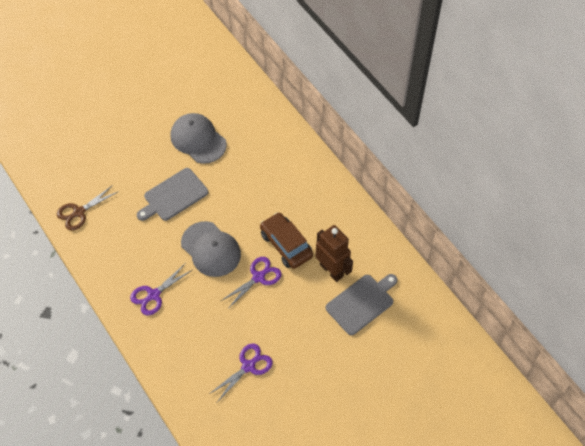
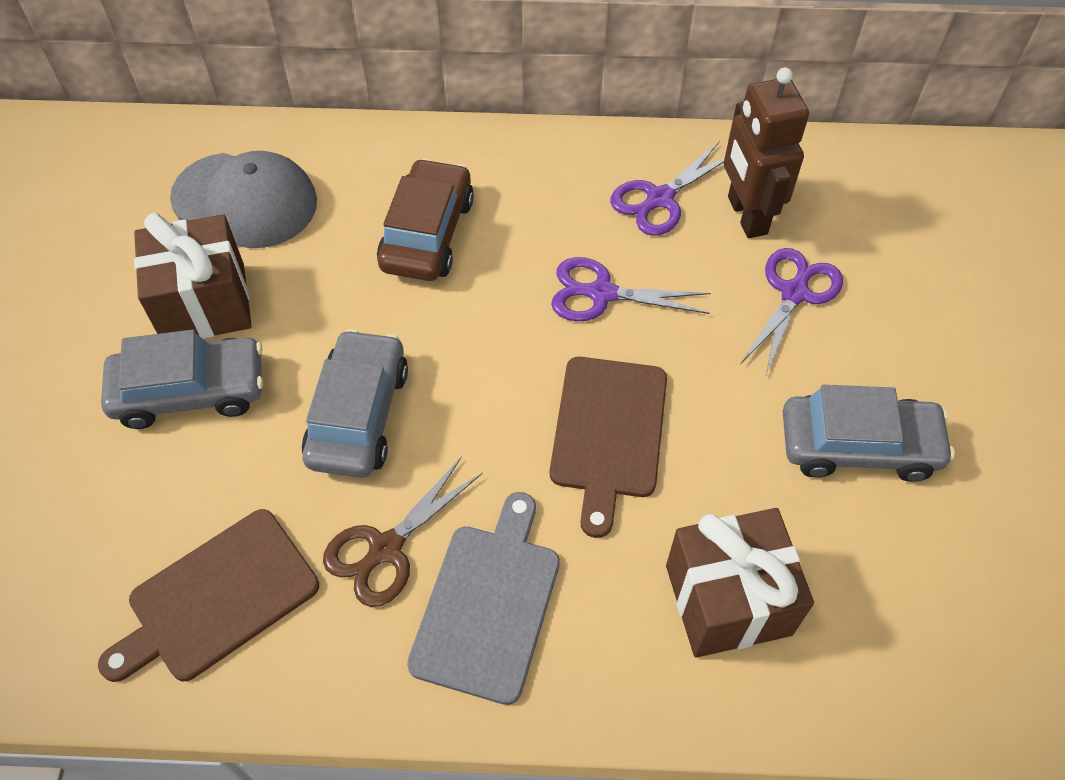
brown cutting board: 0 -> 2
brown gift: 0 -> 2
grey cap: 2 -> 1
grey car: 0 -> 3
grey cutting board: 2 -> 1

